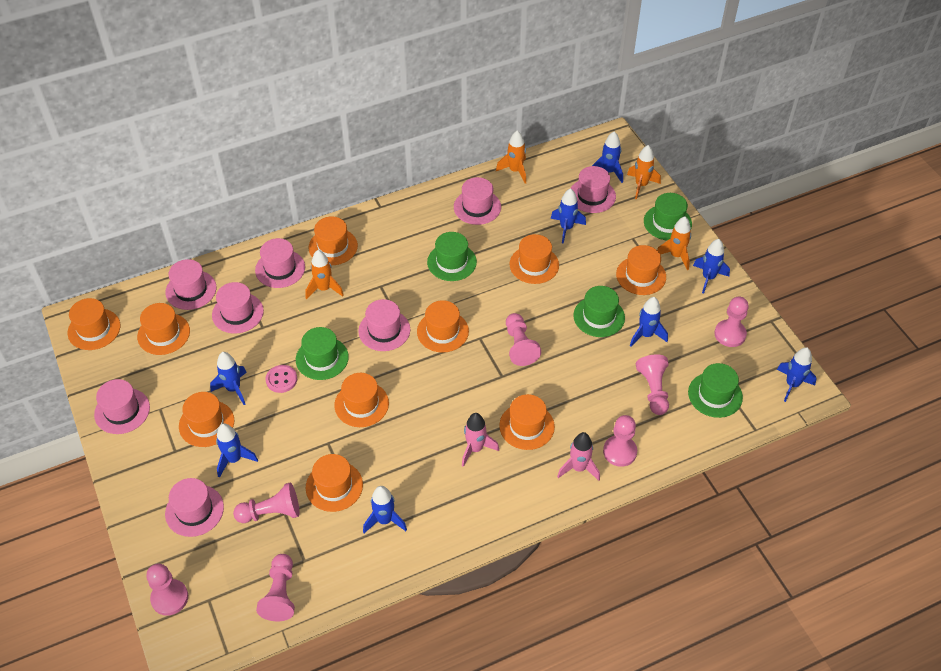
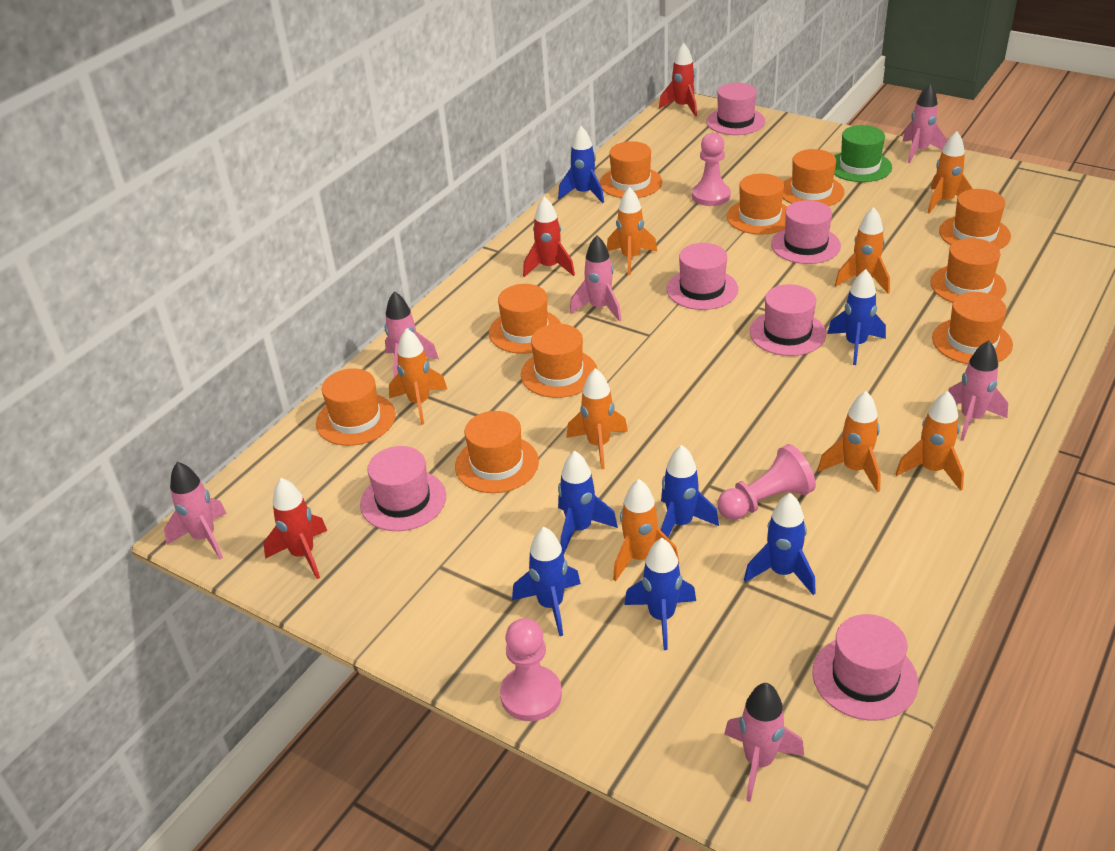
blue rocket: 8 -> 7
green hat: 5 -> 1
orange rocket: 4 -> 8
pink button: 1 -> 0
pink hat: 8 -> 6
pink pawn: 7 -> 3
pink rocket: 2 -> 6
red rocket: 0 -> 3

